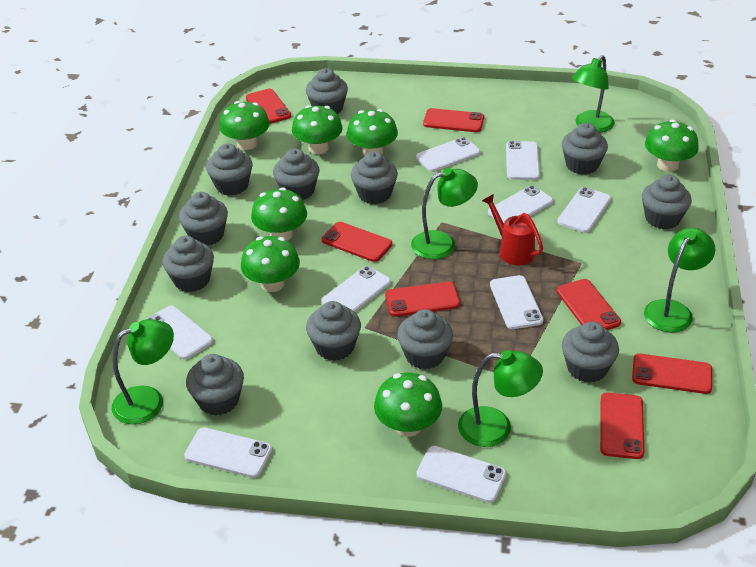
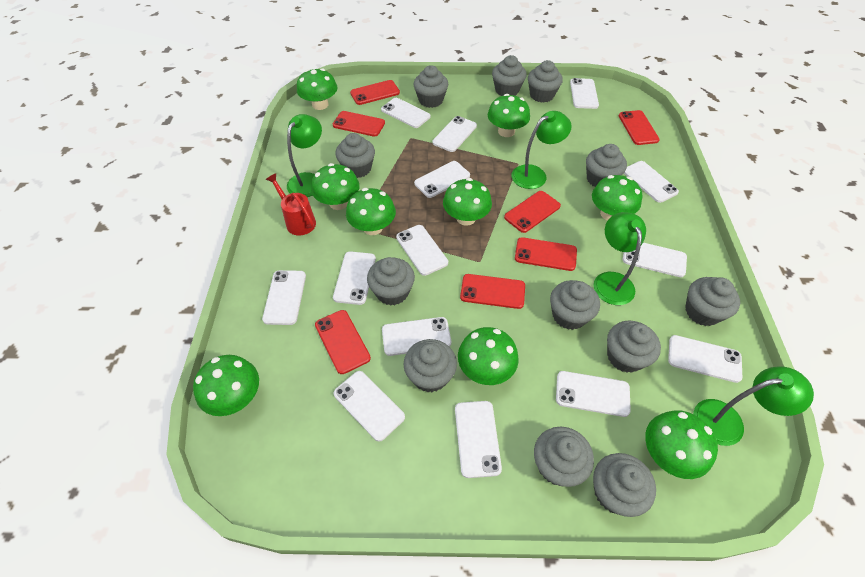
green lamp: 5 -> 4
green mushroom: 7 -> 9
white phone: 9 -> 14

